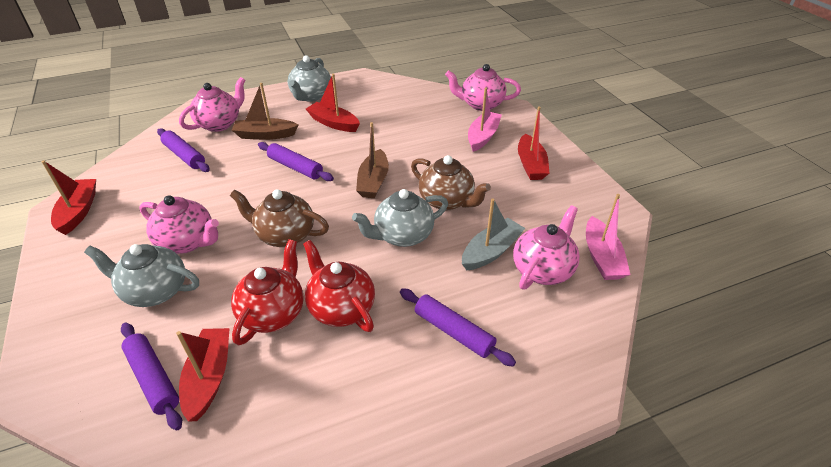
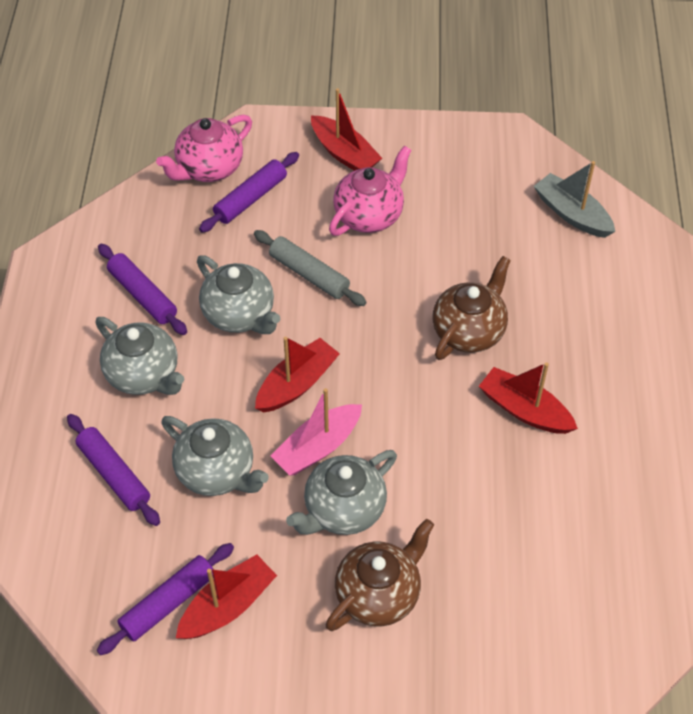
brown boat: 2 -> 0
grey rolling pin: 0 -> 1
grey teapot: 3 -> 4
pink boat: 2 -> 1
pink teapot: 4 -> 2
red teapot: 2 -> 0

